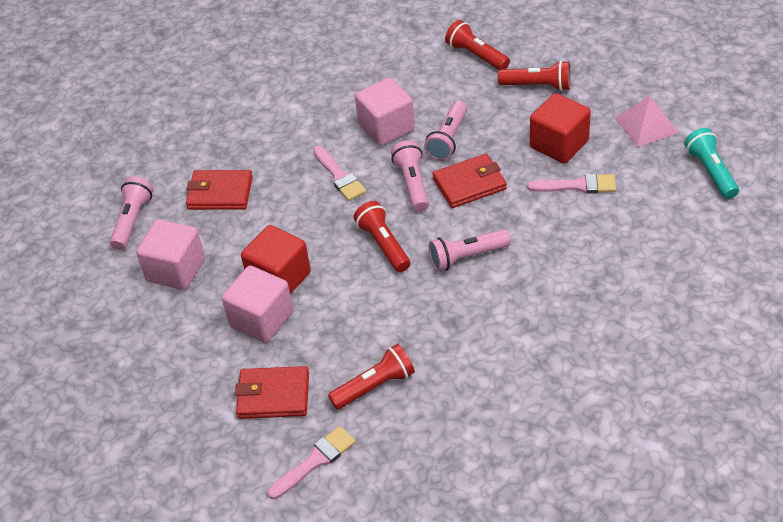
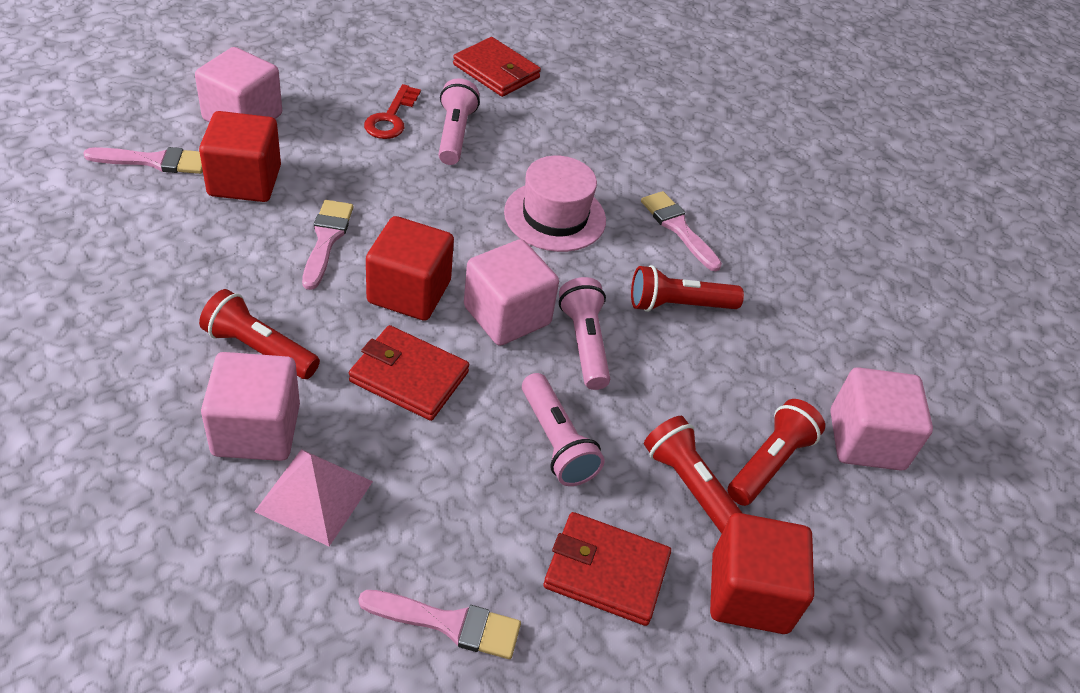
pink brush: 3 -> 4
pink cube: 3 -> 4
pink flashlight: 4 -> 3
pink hat: 0 -> 1
red cube: 2 -> 3
red key: 0 -> 1
turquoise flashlight: 1 -> 0

